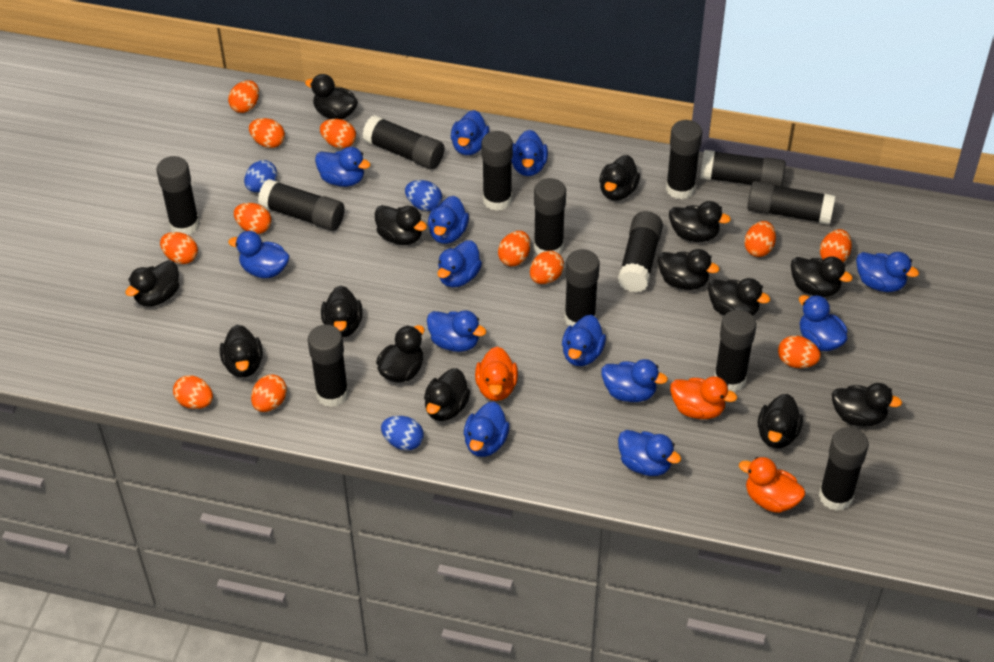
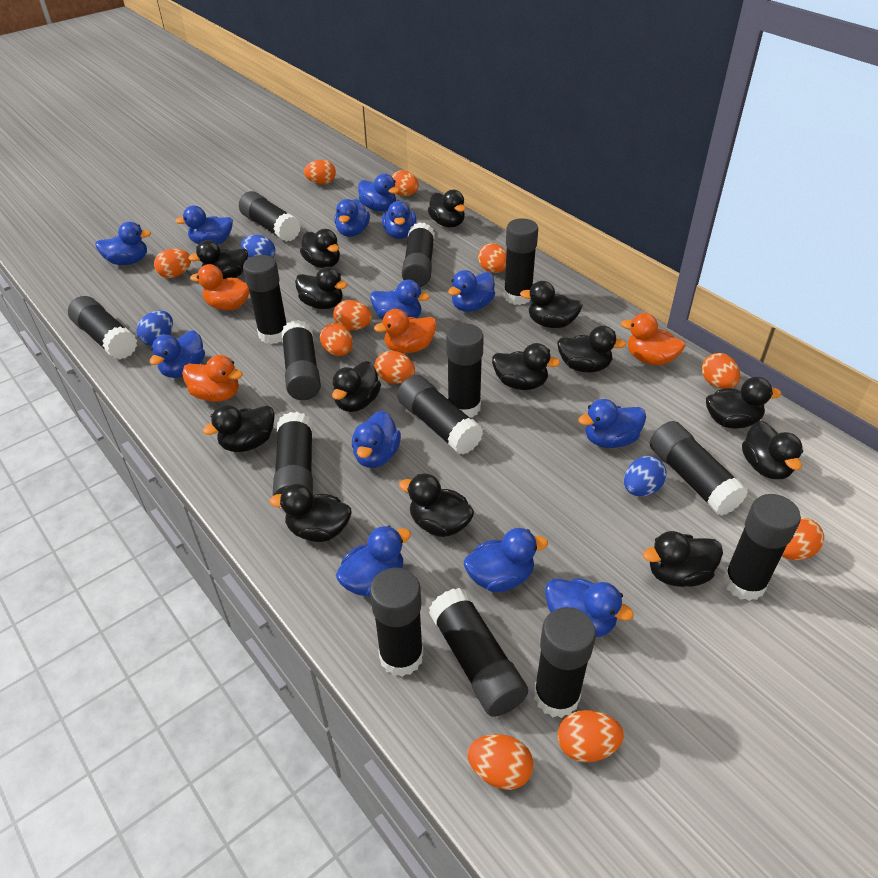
black glue stick: 13 -> 14
orange duck: 3 -> 4
orange egg: 12 -> 11

